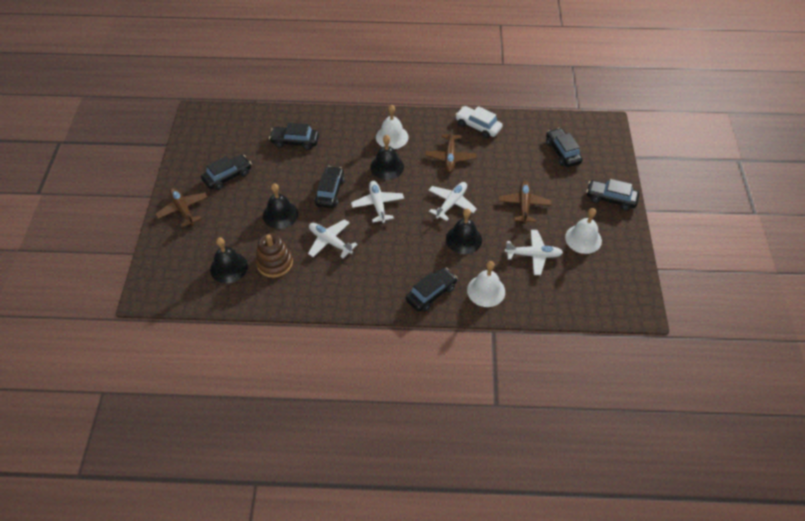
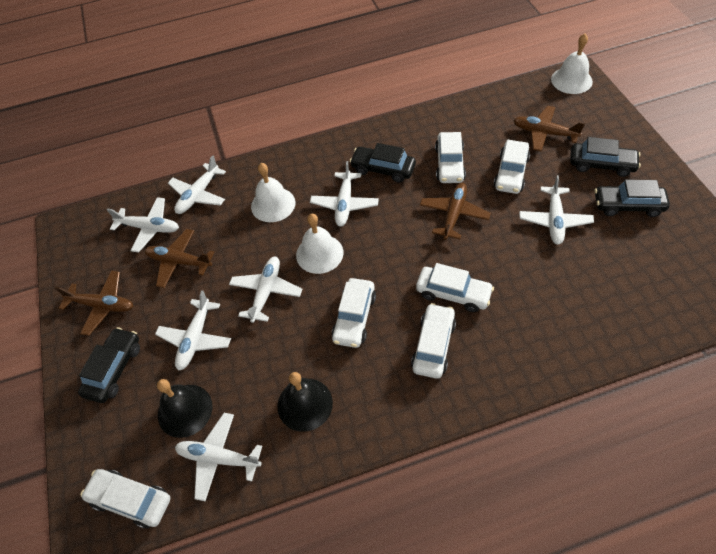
black bell: 4 -> 2
black car: 6 -> 4
brown plane: 3 -> 4
brown stacking toy: 1 -> 0
white car: 1 -> 6
white plane: 4 -> 7

